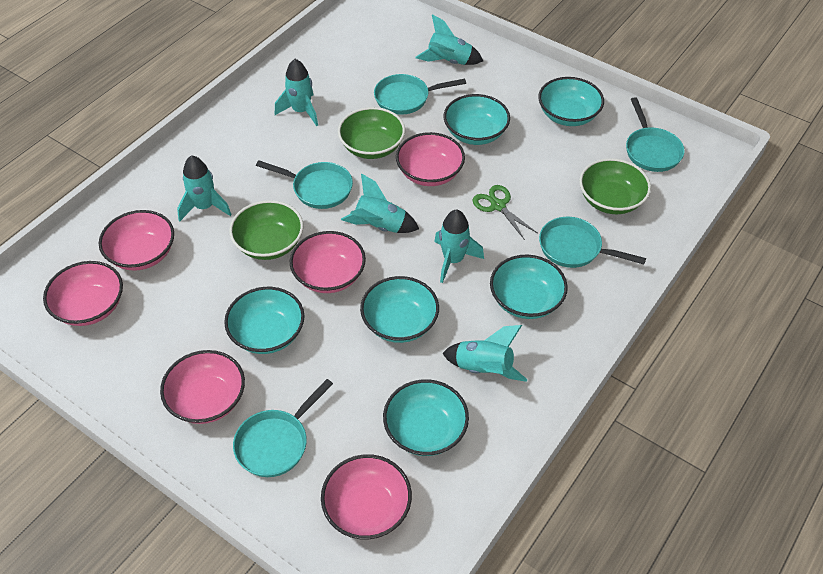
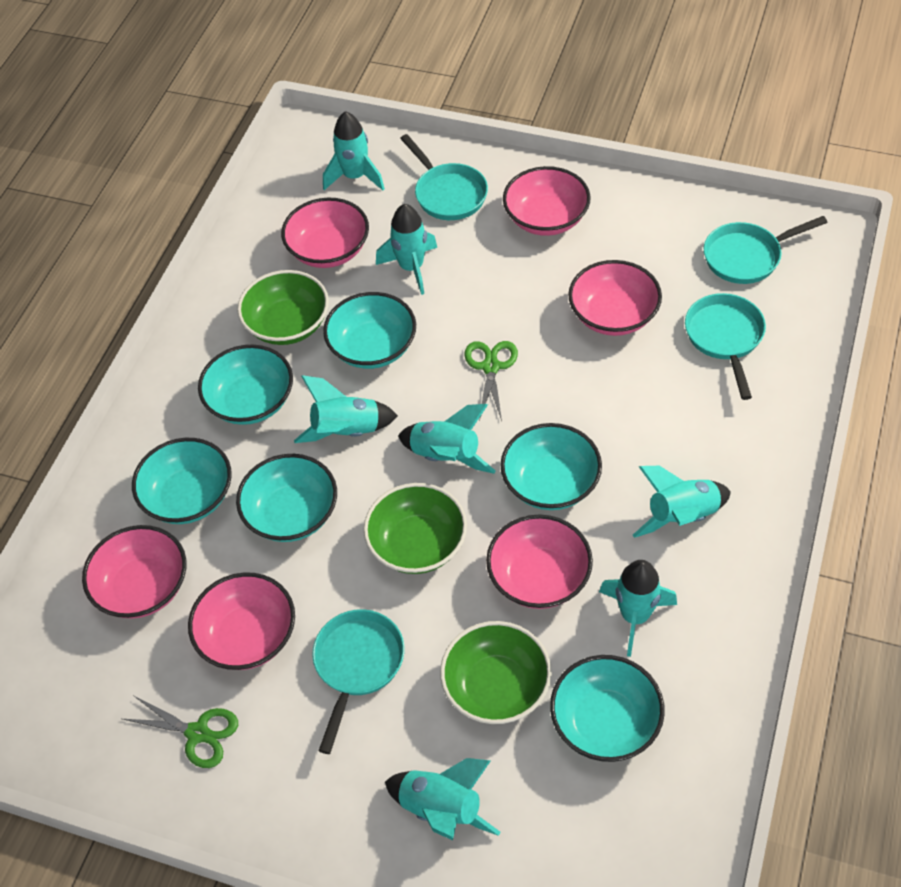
green scissors: 1 -> 2
turquoise pan: 5 -> 4
turquoise rocket: 6 -> 7

